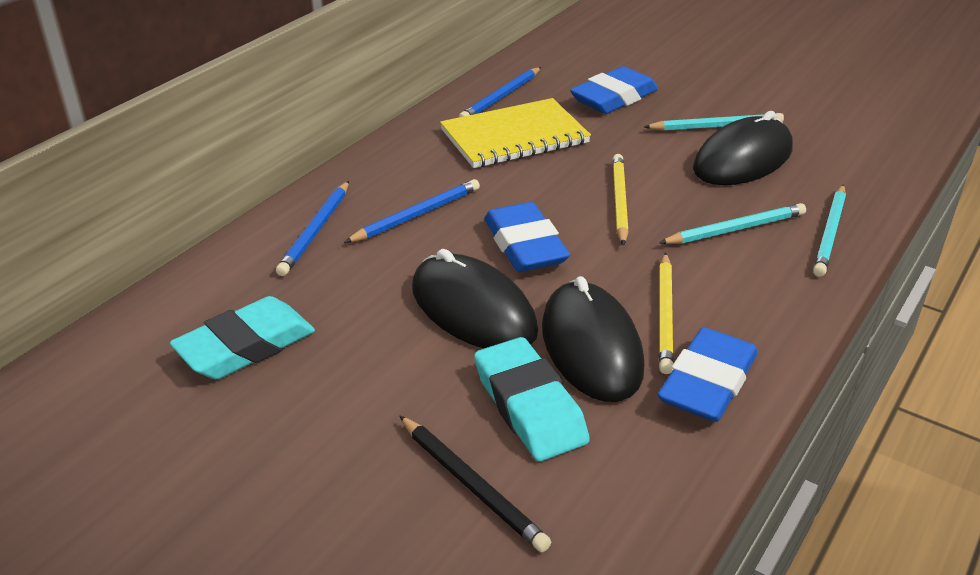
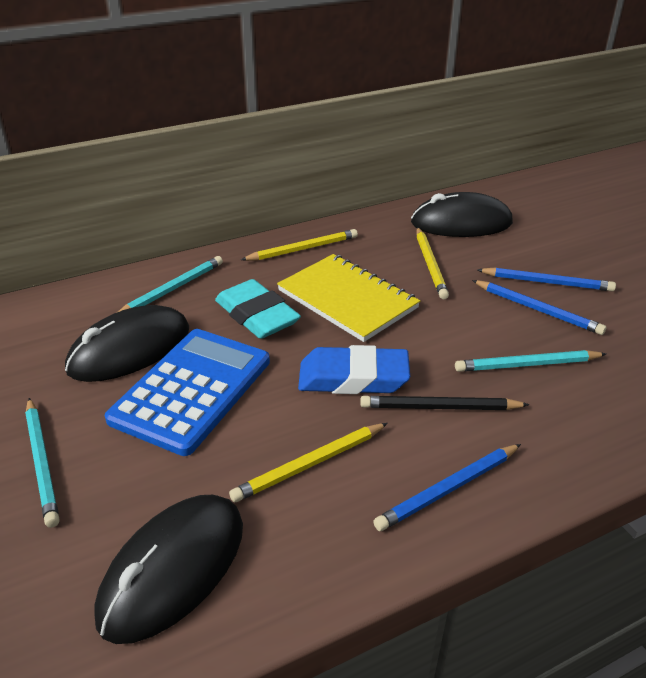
blue calculator: 0 -> 1
blue eraser: 3 -> 1
turquoise eraser: 2 -> 1
yellow pencil: 2 -> 3

